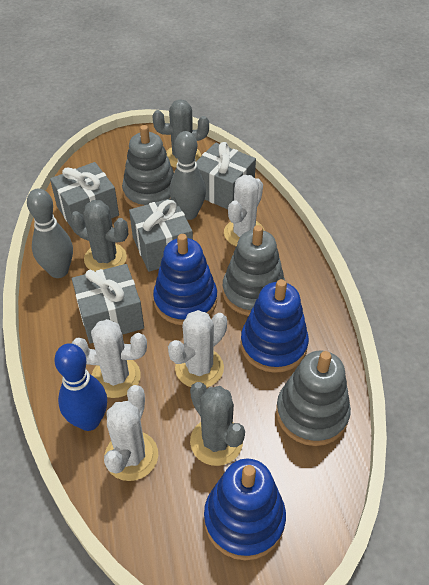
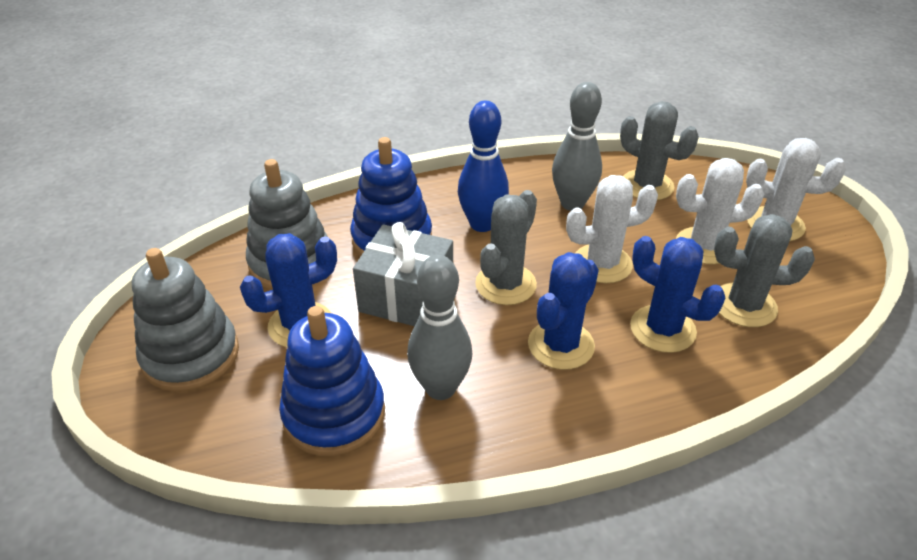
blue cactus: 0 -> 3
blue stacking toy: 3 -> 2
grey gift: 4 -> 1
grey stacking toy: 3 -> 2
white cactus: 4 -> 3

